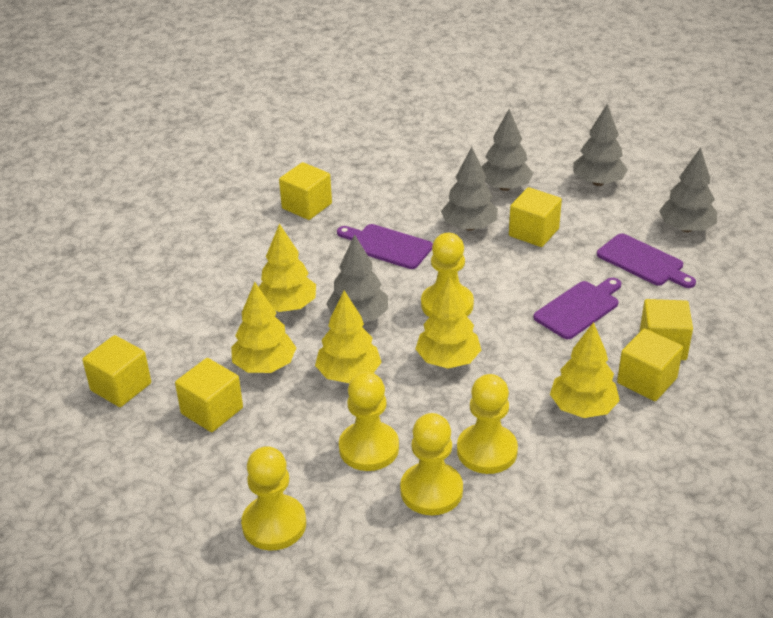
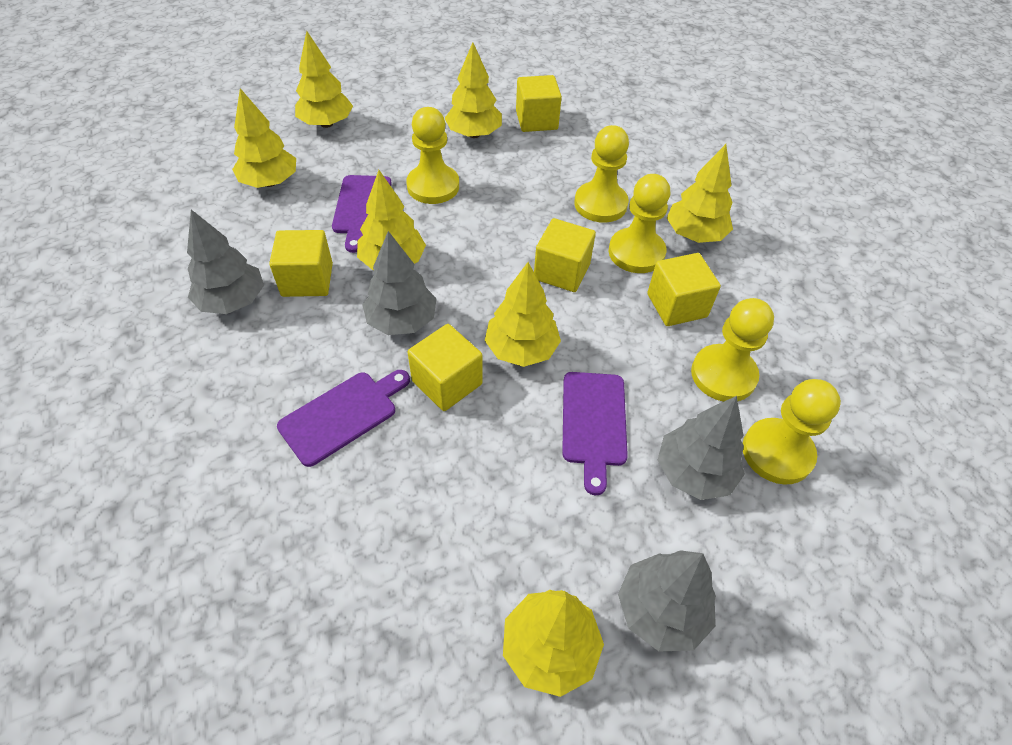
grey tree: 5 -> 4
yellow cube: 6 -> 5
yellow tree: 5 -> 7

